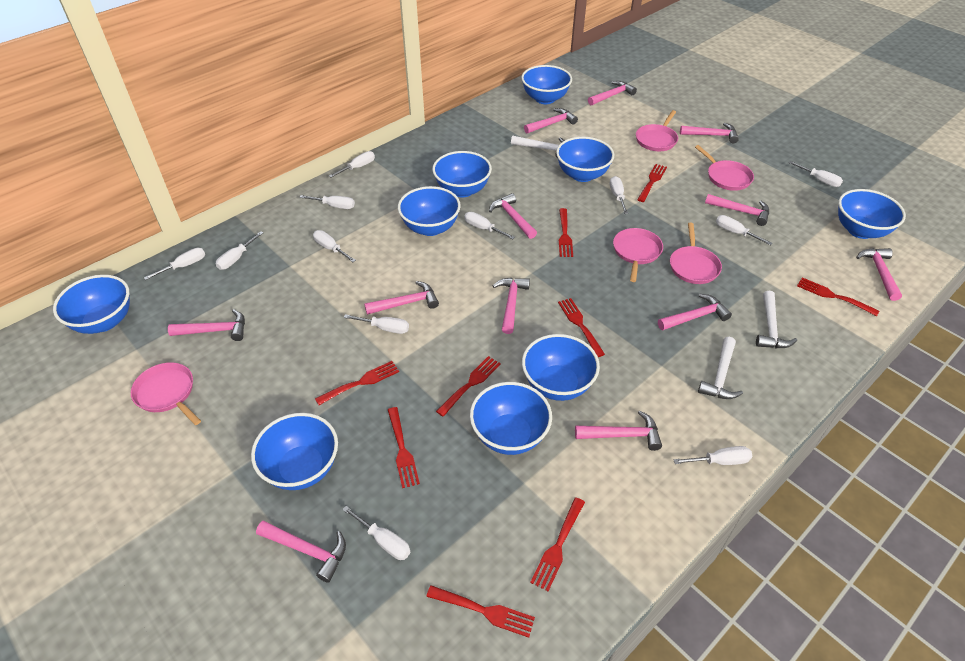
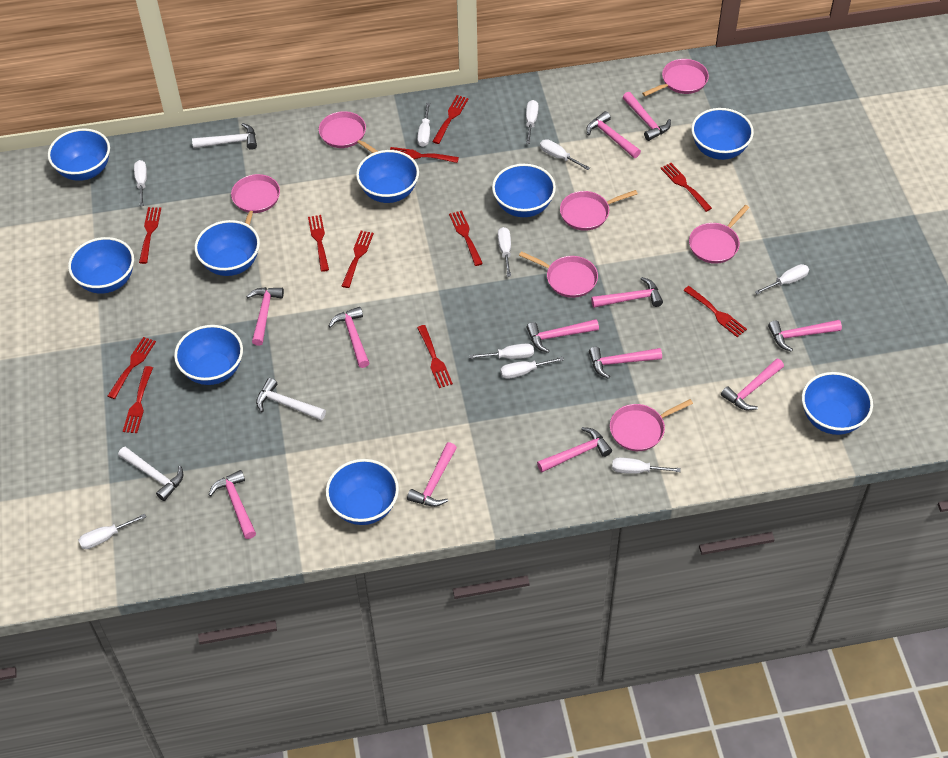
pink pan: 5 -> 7
red fork: 9 -> 11
white screwdriver: 12 -> 10

